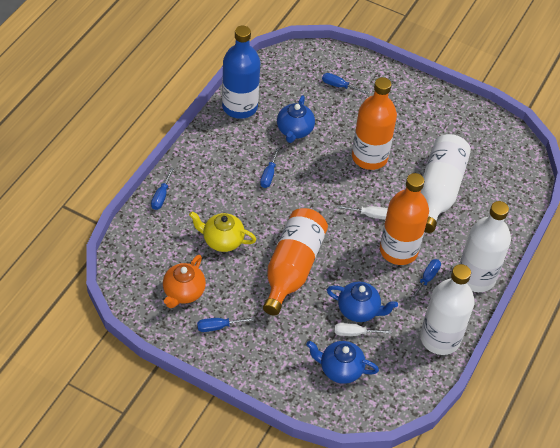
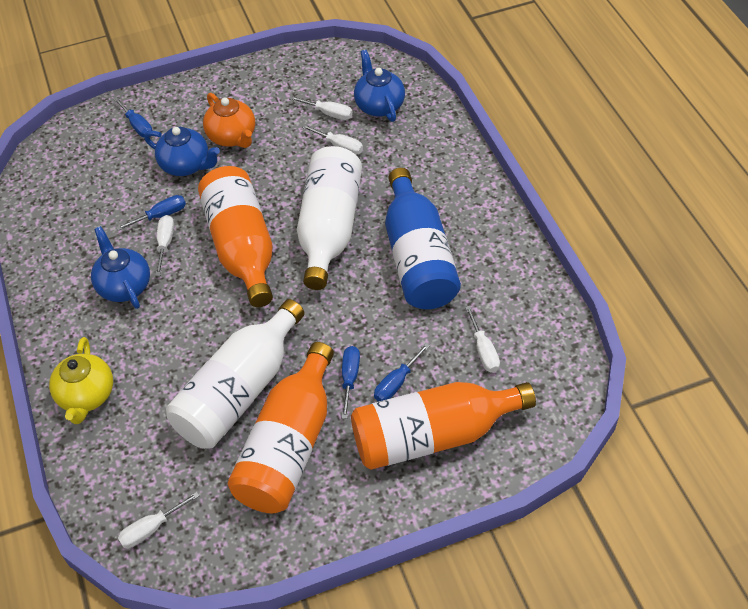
blue screwdriver: 5 -> 4
white bottle: 3 -> 2
white screwdriver: 2 -> 5

